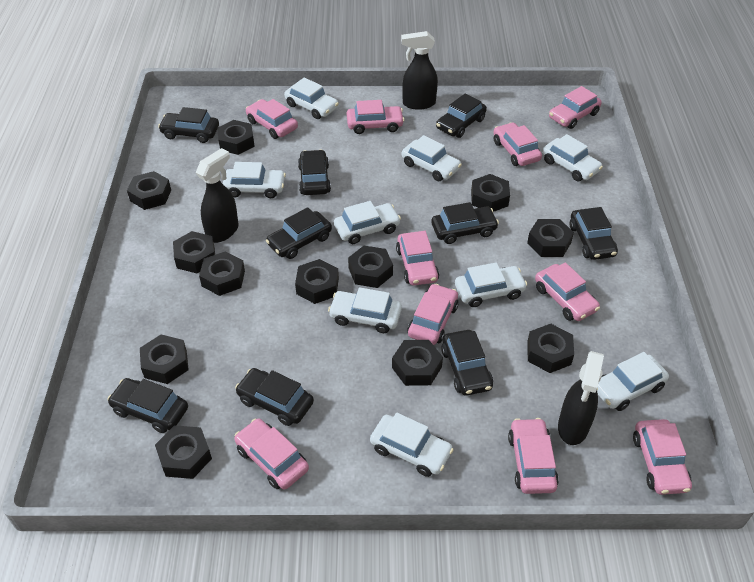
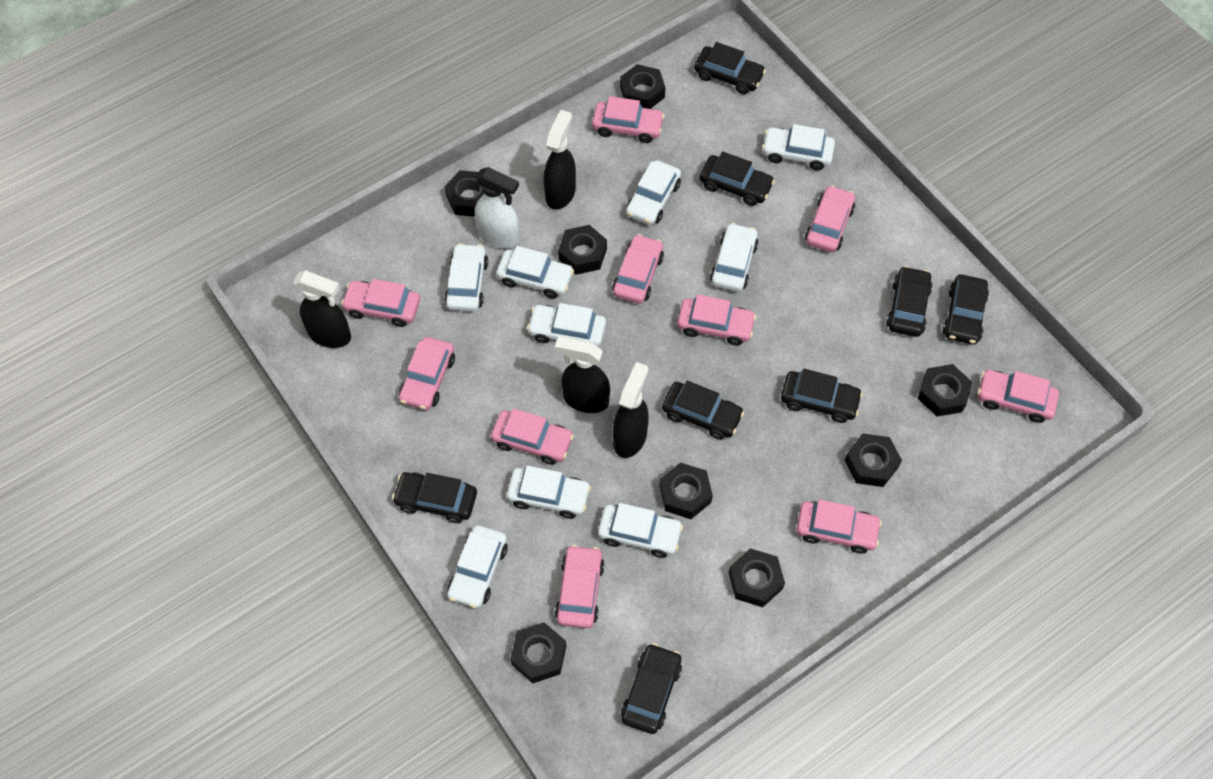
black car: 9 -> 8
black nut: 12 -> 8
black spray bottle: 3 -> 4
white spray bottle: 0 -> 1

